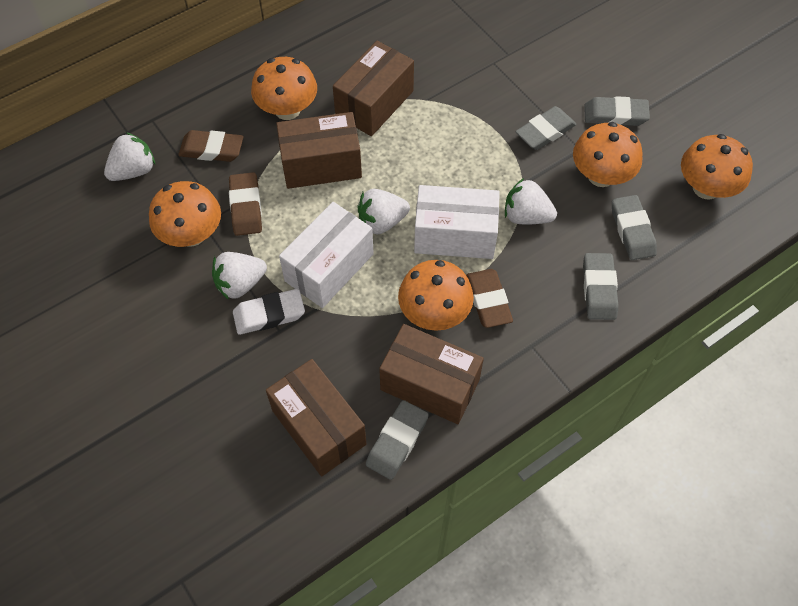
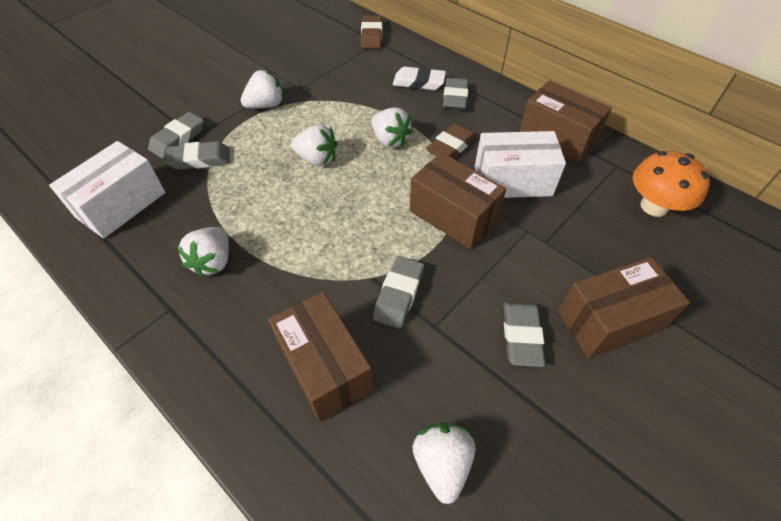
brown eraser: 3 -> 2
orange mushroom: 5 -> 1
white strawberry: 4 -> 5

